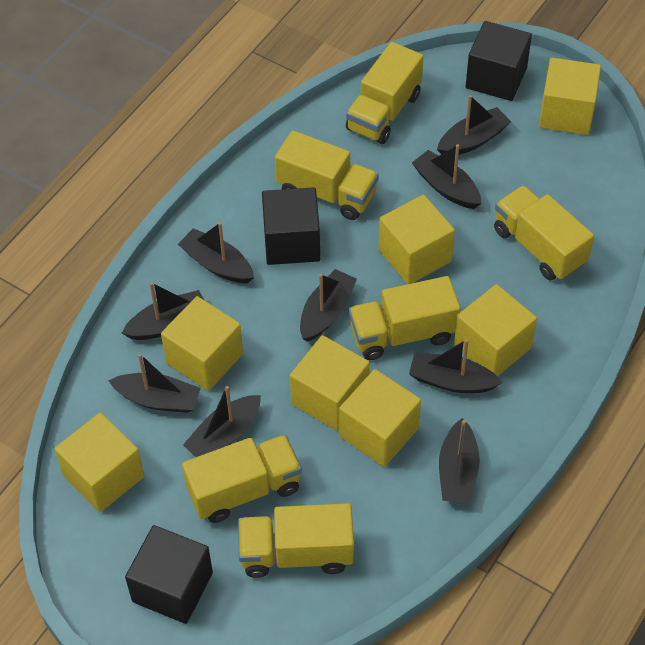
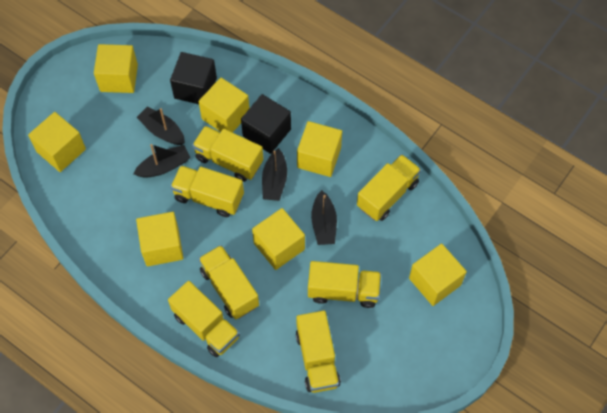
black boat: 9 -> 4
black cube: 3 -> 2
yellow truck: 6 -> 7

